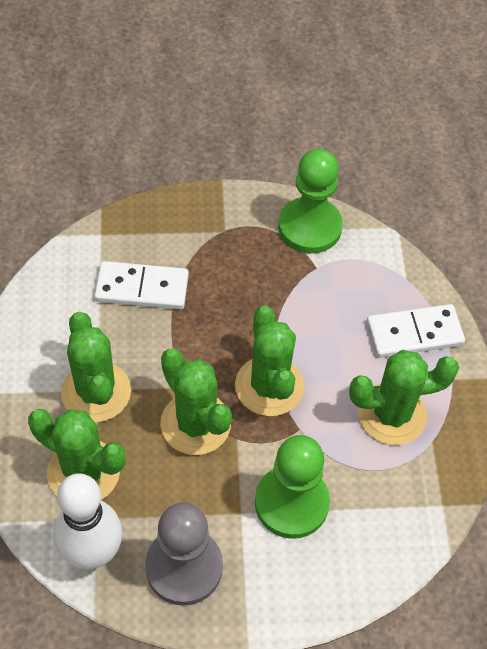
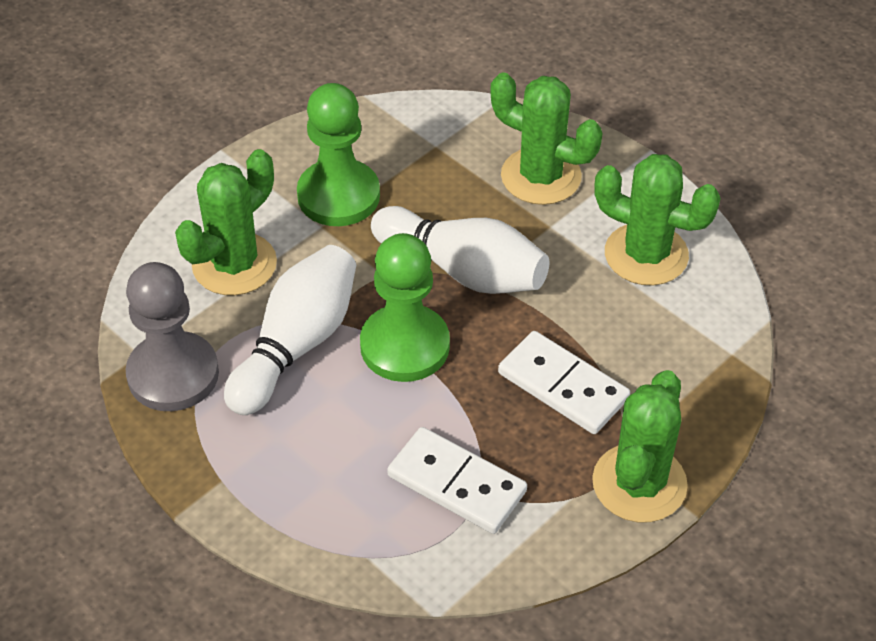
green cactus: 5 -> 4
white bowling pin: 1 -> 2

